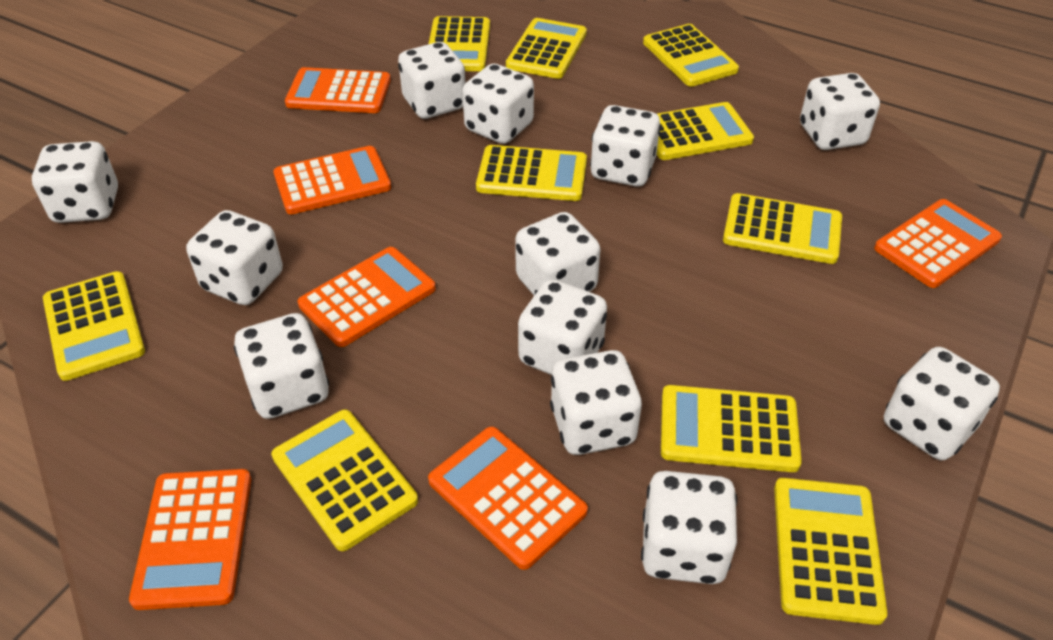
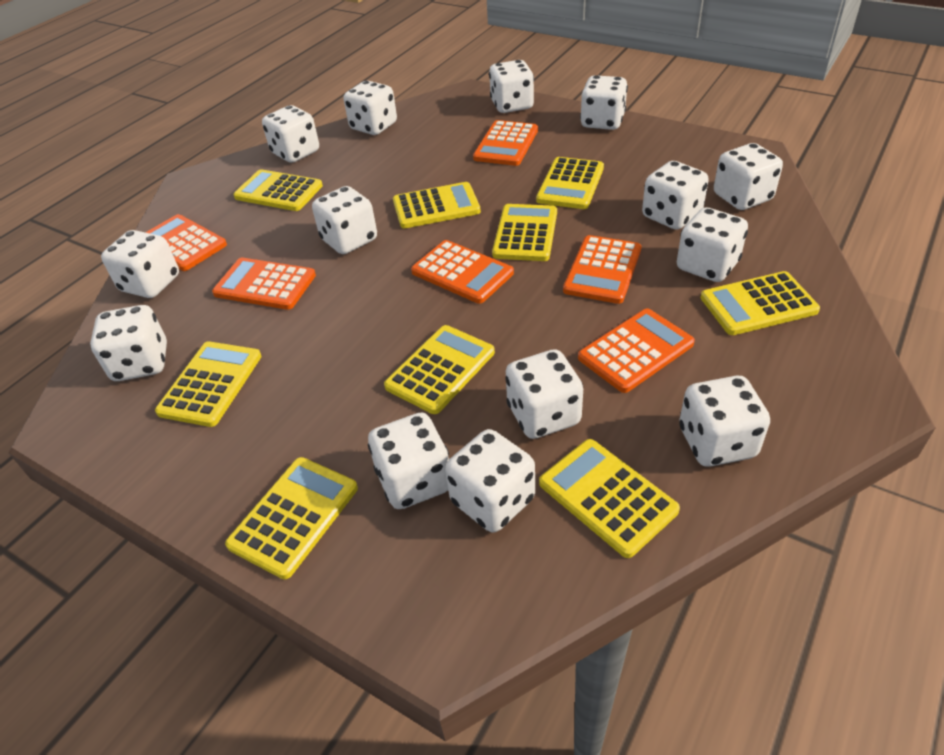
white dice: 12 -> 14
yellow calculator: 10 -> 9

